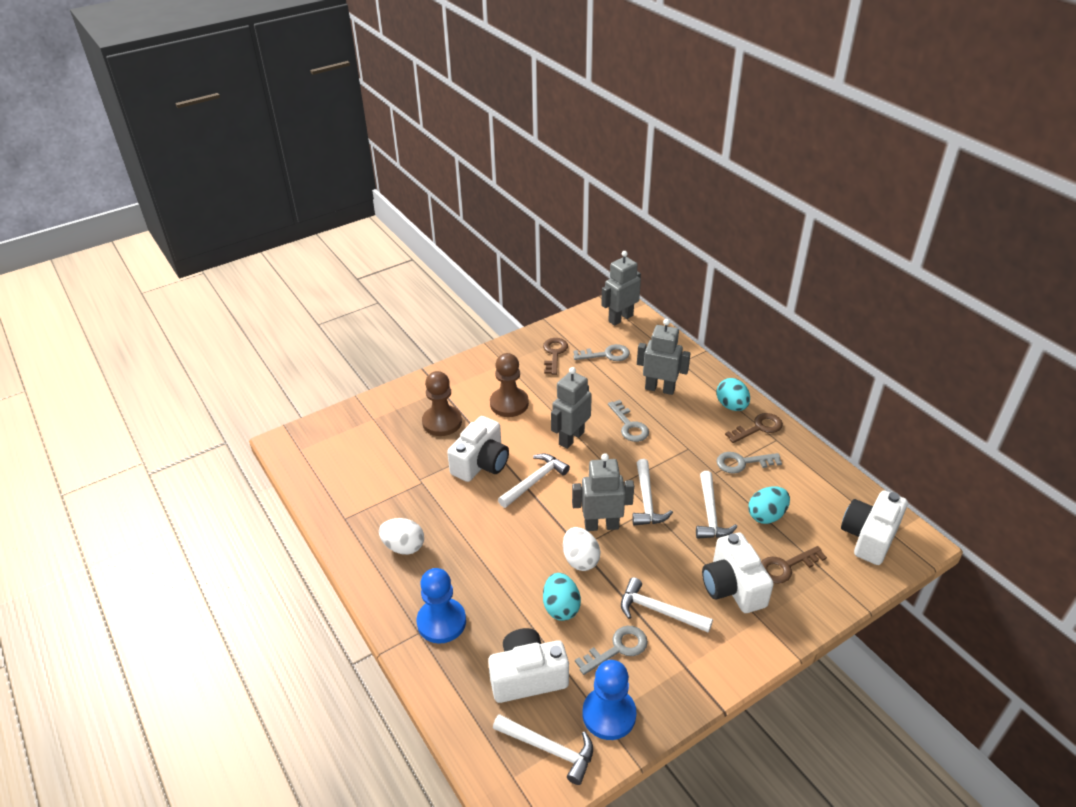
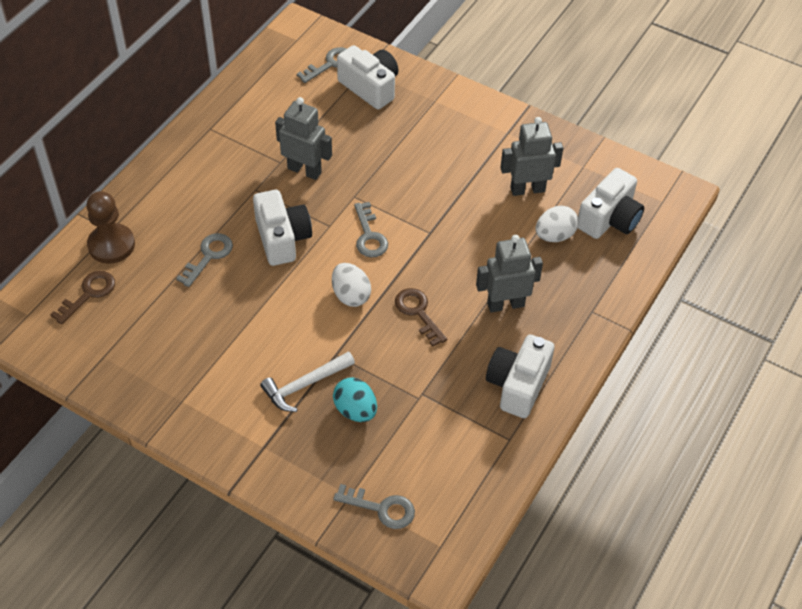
blue pawn: 2 -> 0
brown key: 3 -> 2
brown pawn: 2 -> 1
grey robot: 4 -> 3
turquoise egg: 3 -> 1
white hammer: 5 -> 1

